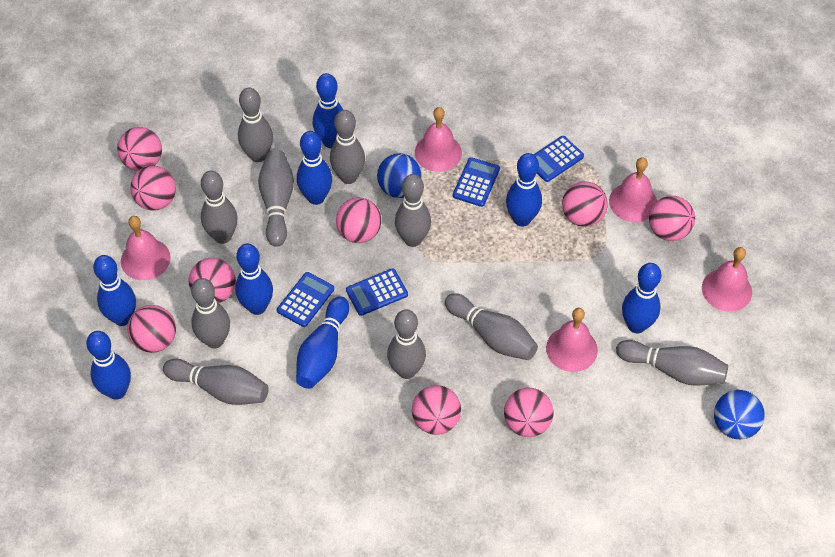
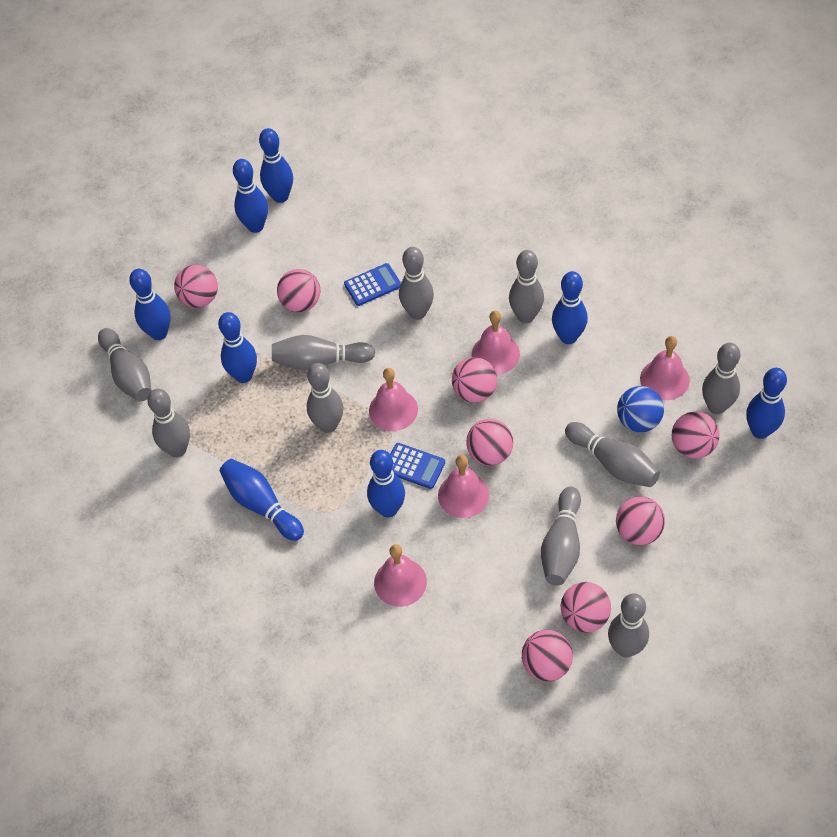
blue ball: 2 -> 1
blue calculator: 4 -> 2
pink ball: 9 -> 8

